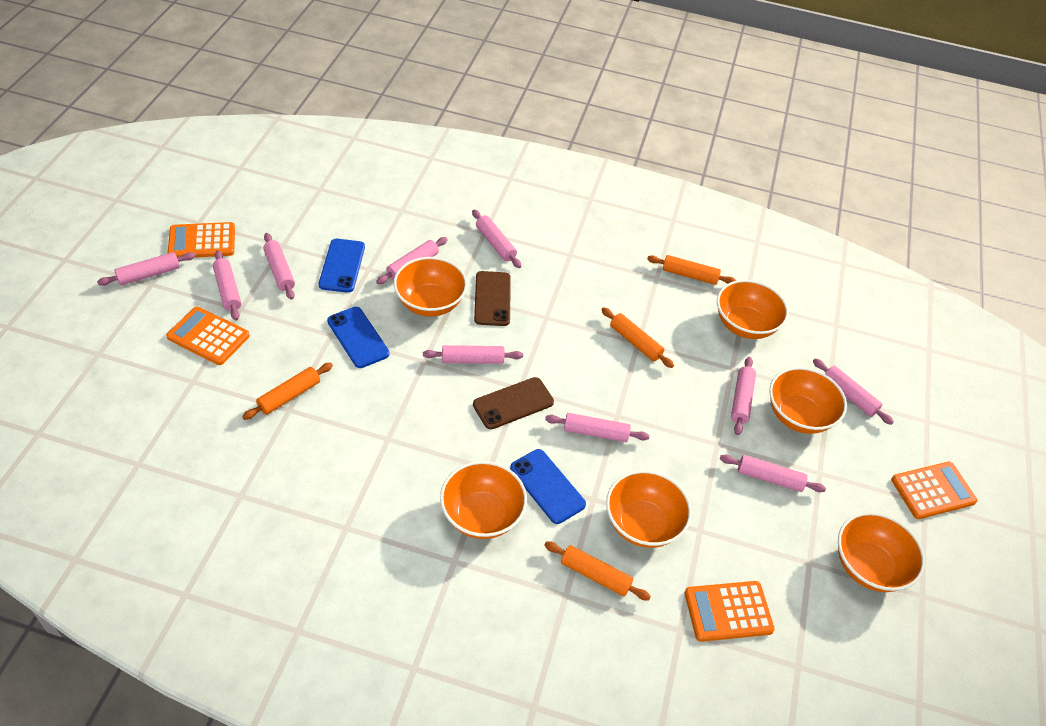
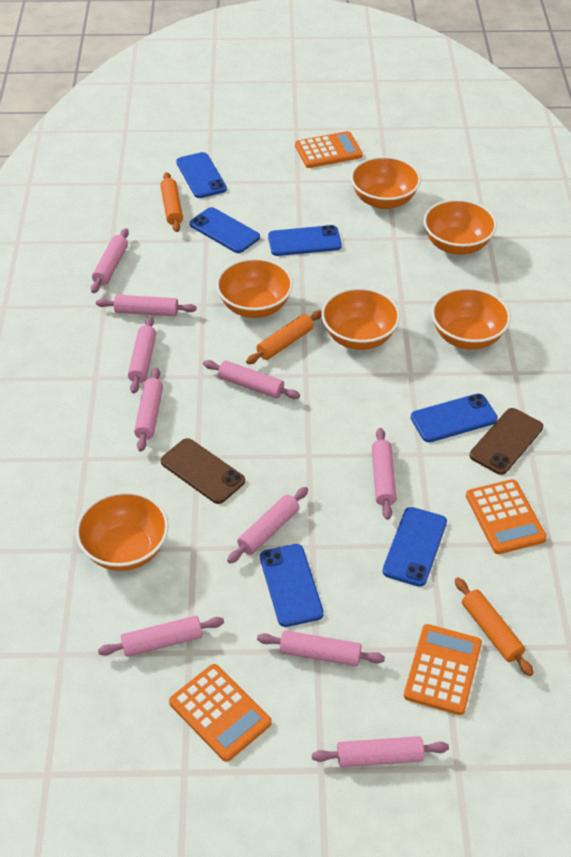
blue phone: 3 -> 6
orange rolling pin: 4 -> 3

